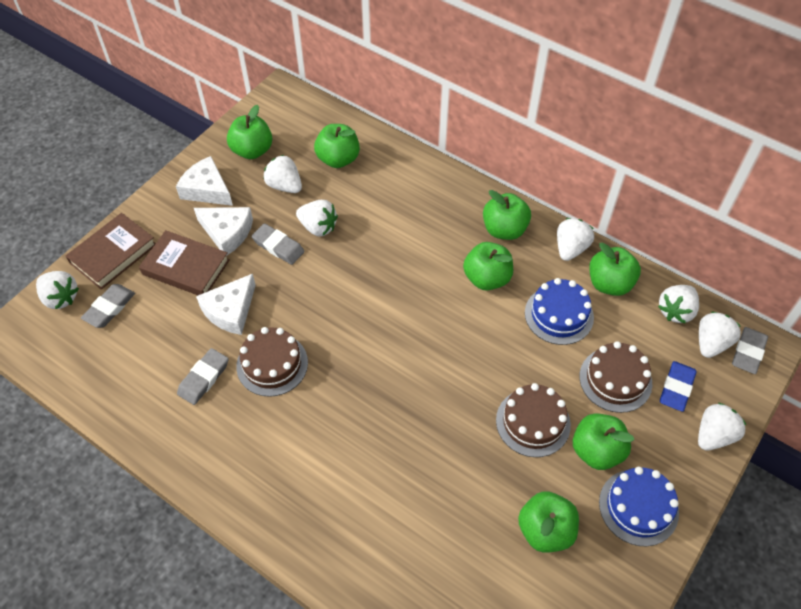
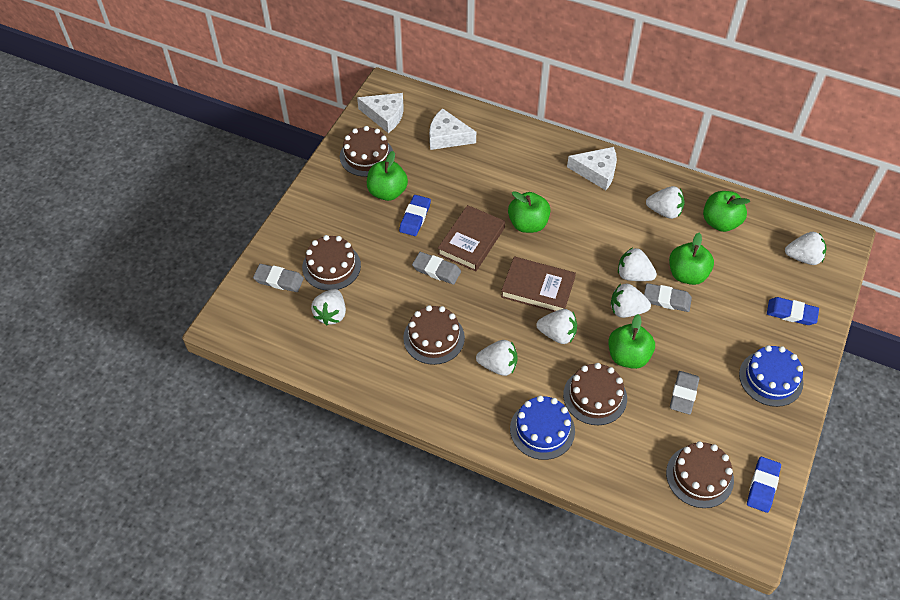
blue eraser: 1 -> 3
brown cake: 3 -> 5
green apple: 7 -> 5

